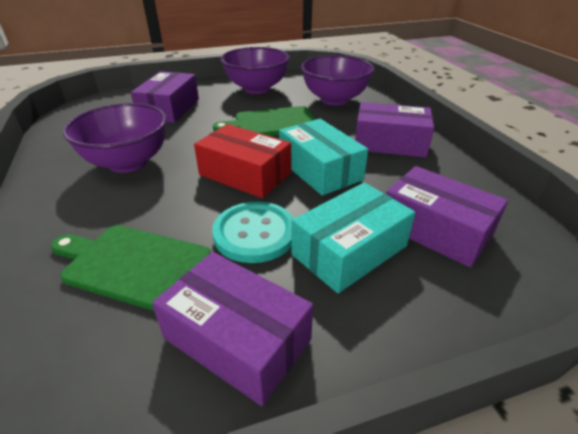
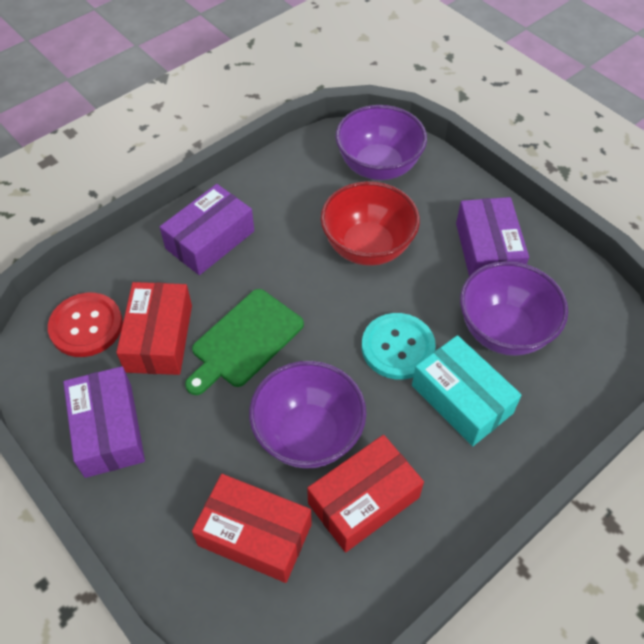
green cutting board: 2 -> 1
purple box: 4 -> 3
red bowl: 0 -> 1
red box: 1 -> 3
red button: 0 -> 1
turquoise box: 2 -> 1

